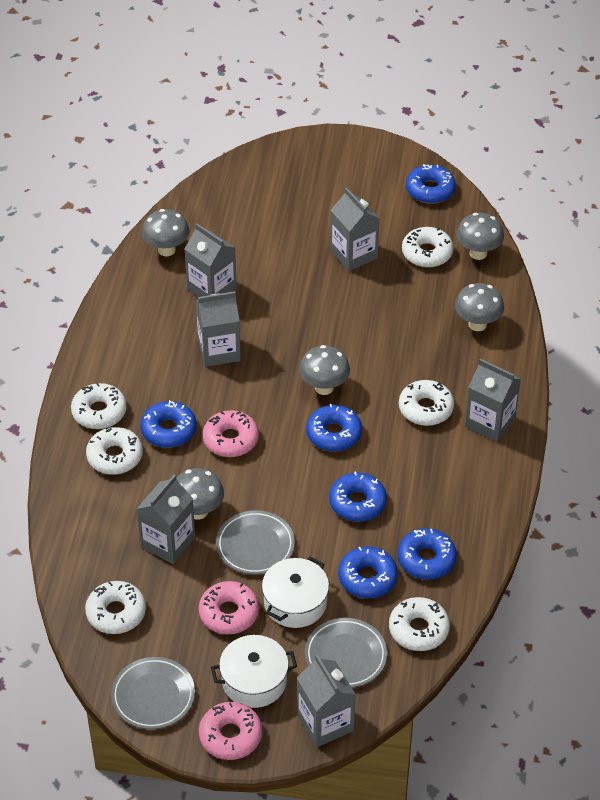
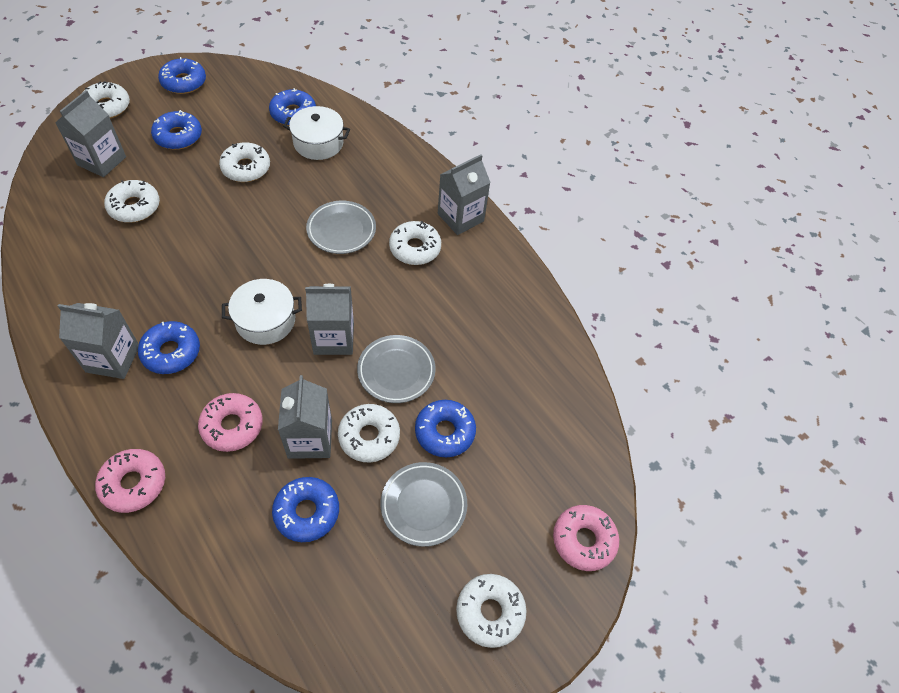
grey carton: 6 -> 5
grey mushroom: 5 -> 0

